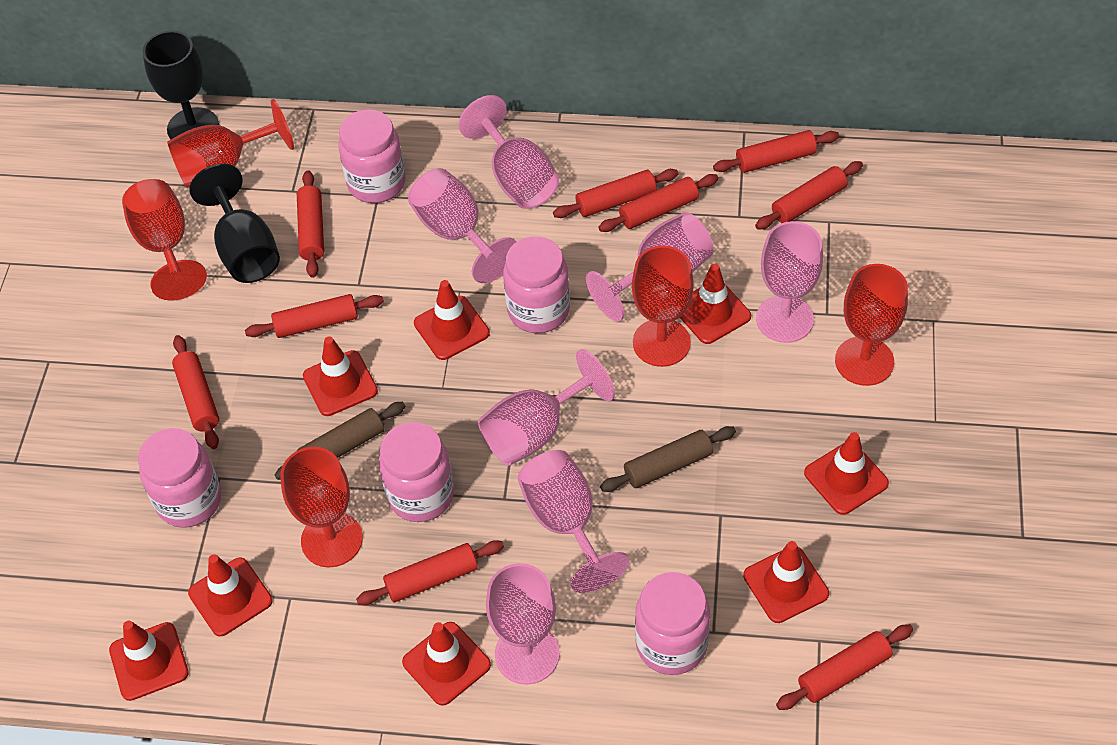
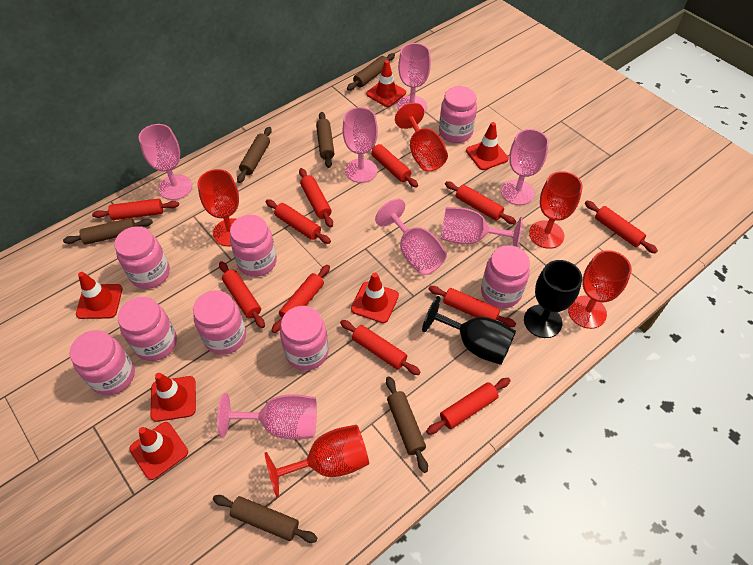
brown rolling pin: 2 -> 6
pink jar: 5 -> 8
red rolling pin: 9 -> 11
red traffic cone: 8 -> 6

